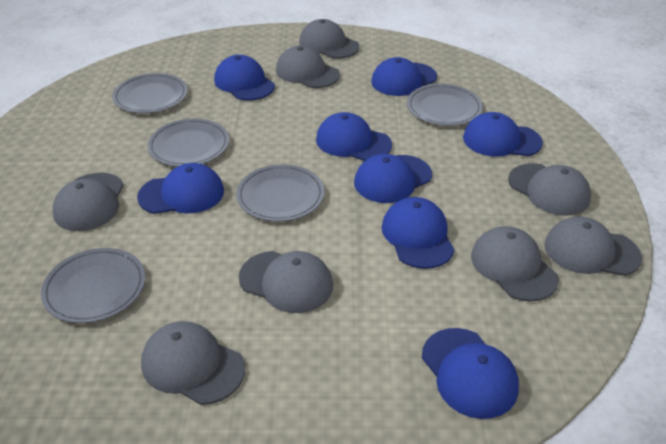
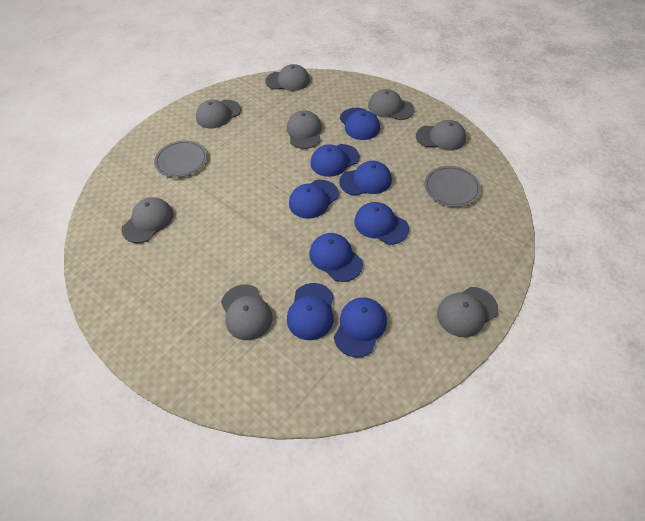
grey plate: 5 -> 2

